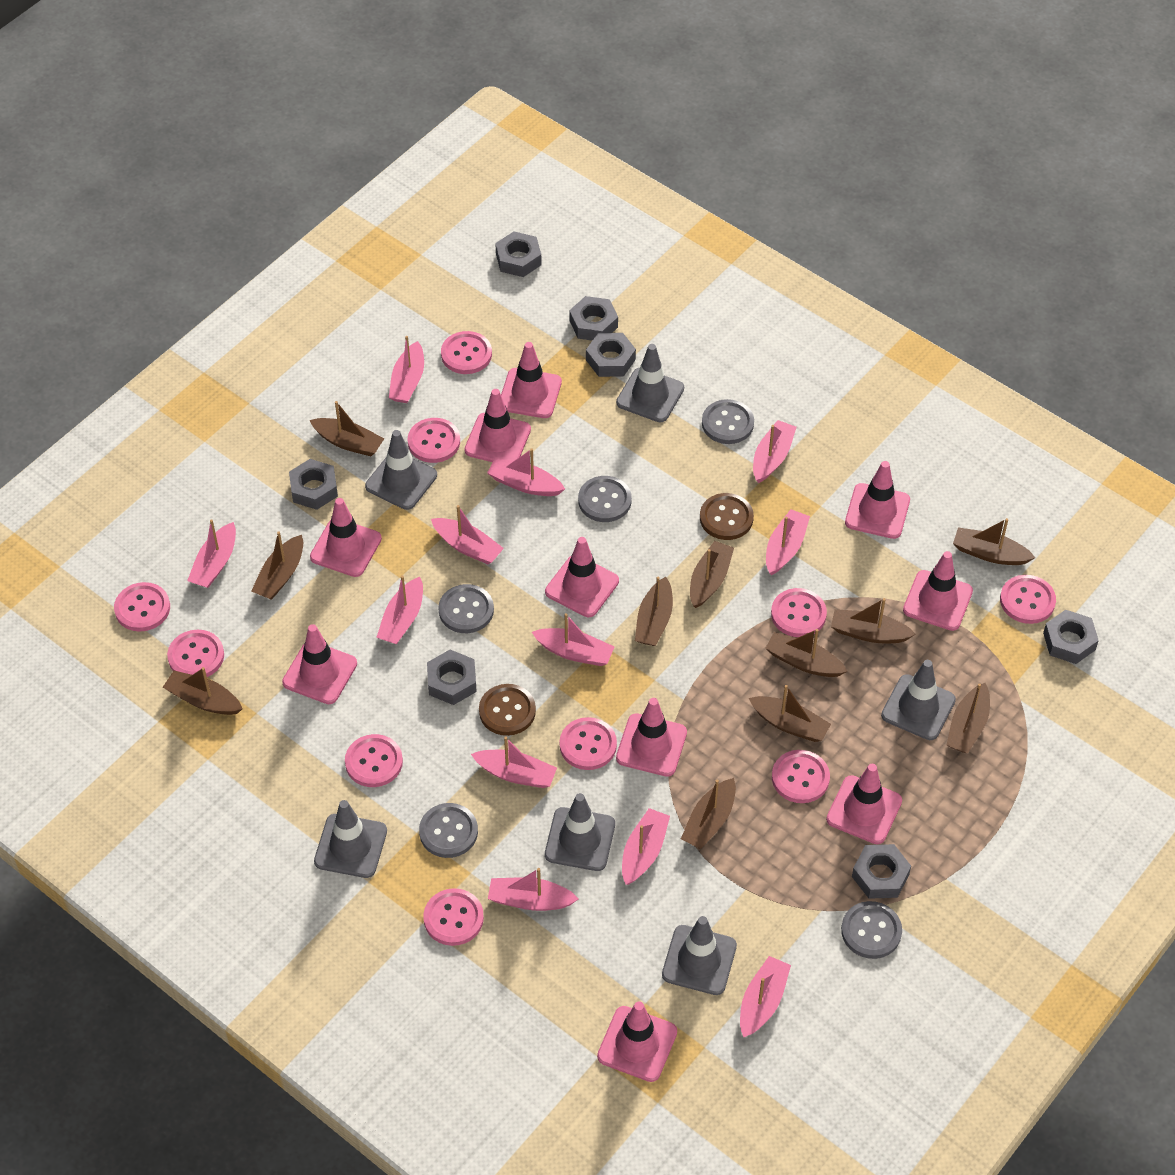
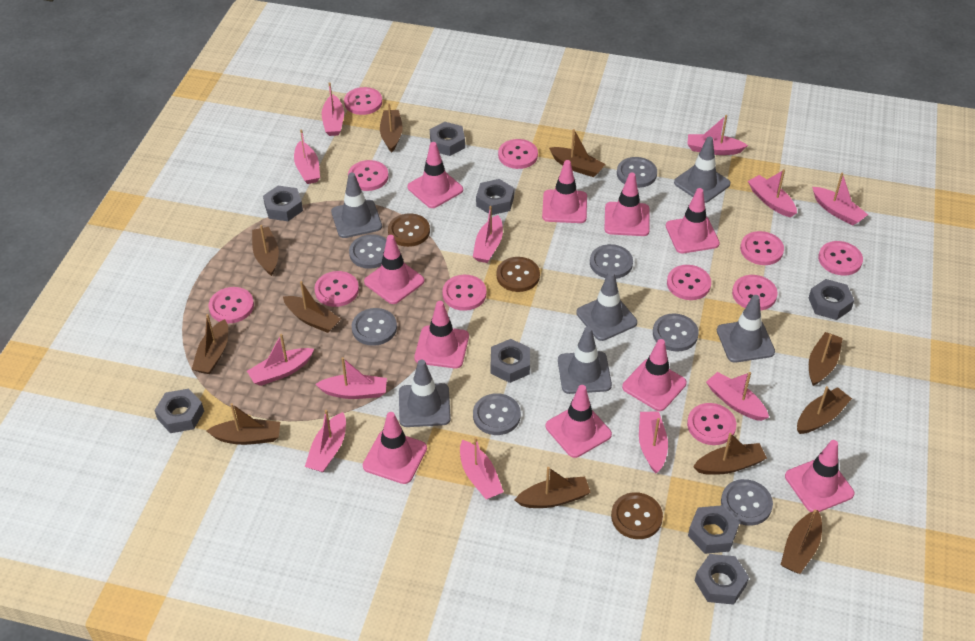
brown button: 2 -> 3
grey button: 5 -> 7
grey nut: 7 -> 8
pink button: 10 -> 11

